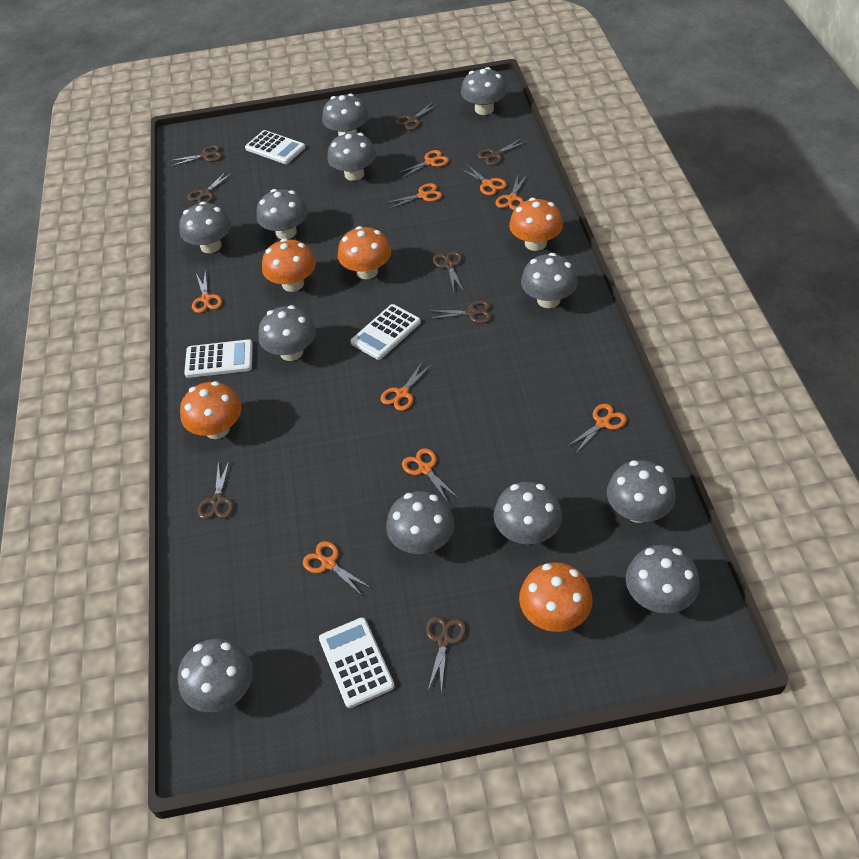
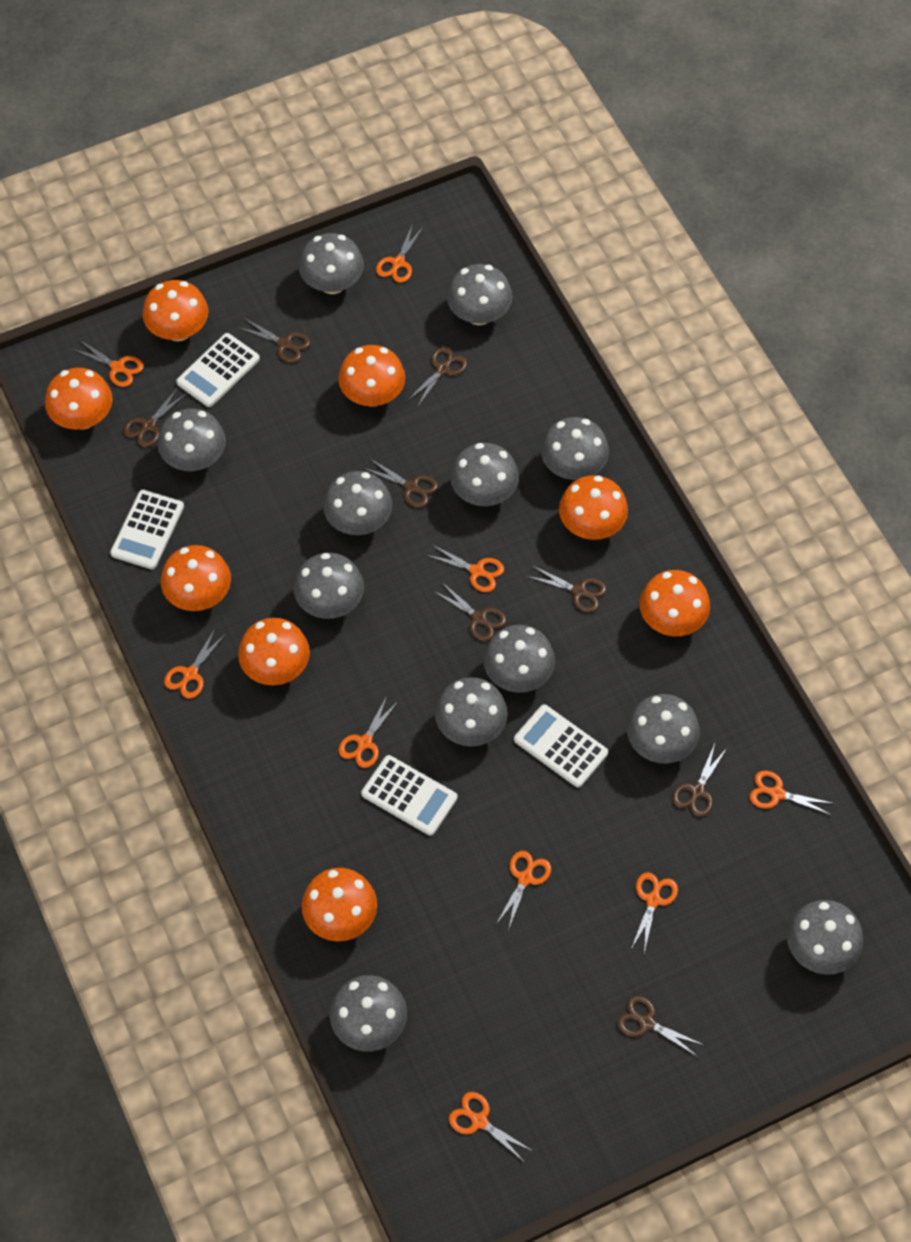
orange mushroom: 5 -> 8

